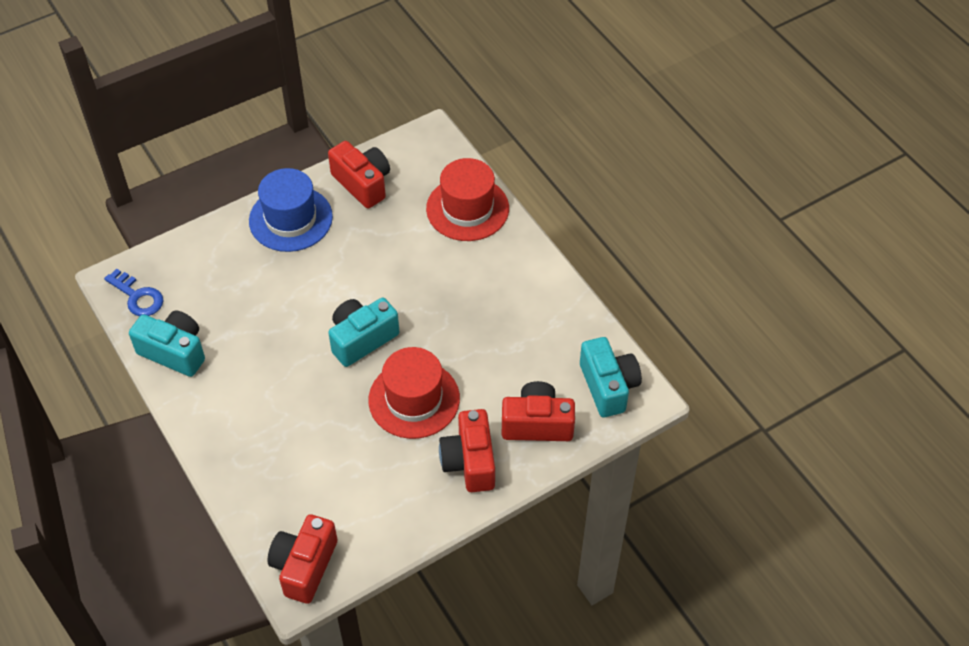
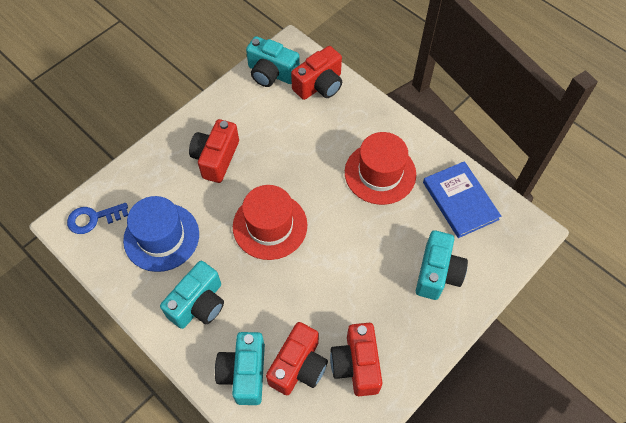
blue book: 0 -> 1
turquoise camera: 3 -> 4

